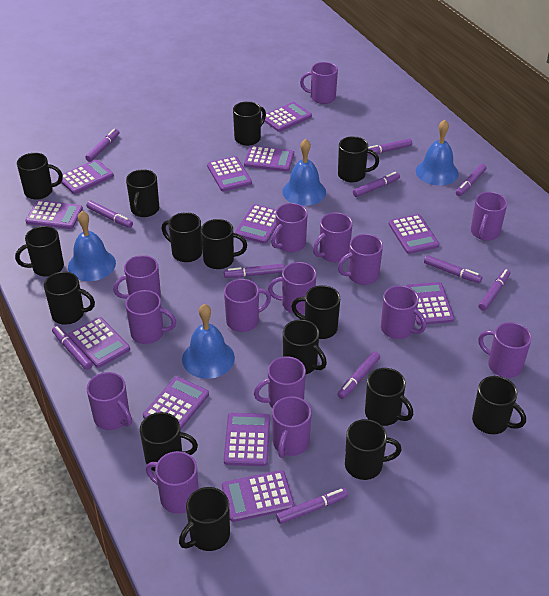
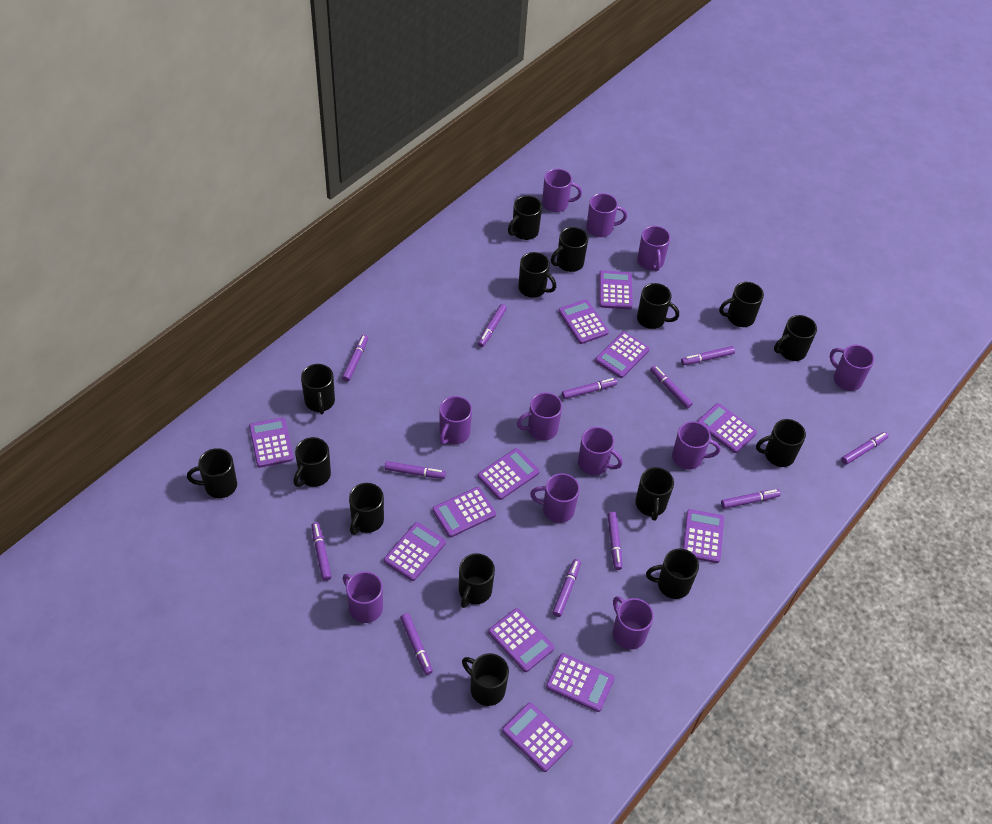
blue bell: 4 -> 0
purple marker: 11 -> 12
purple mug: 15 -> 11

